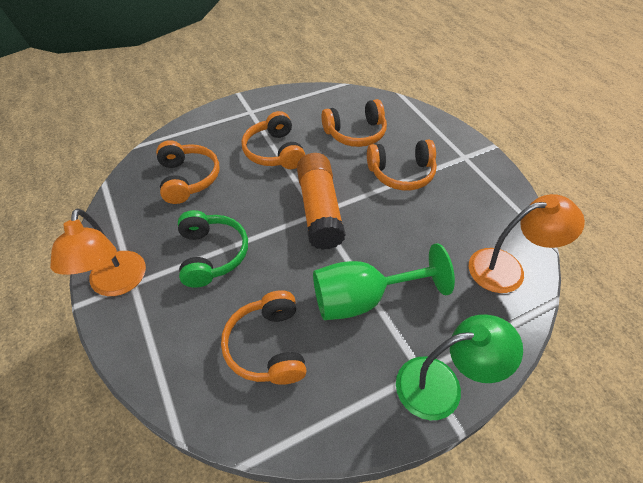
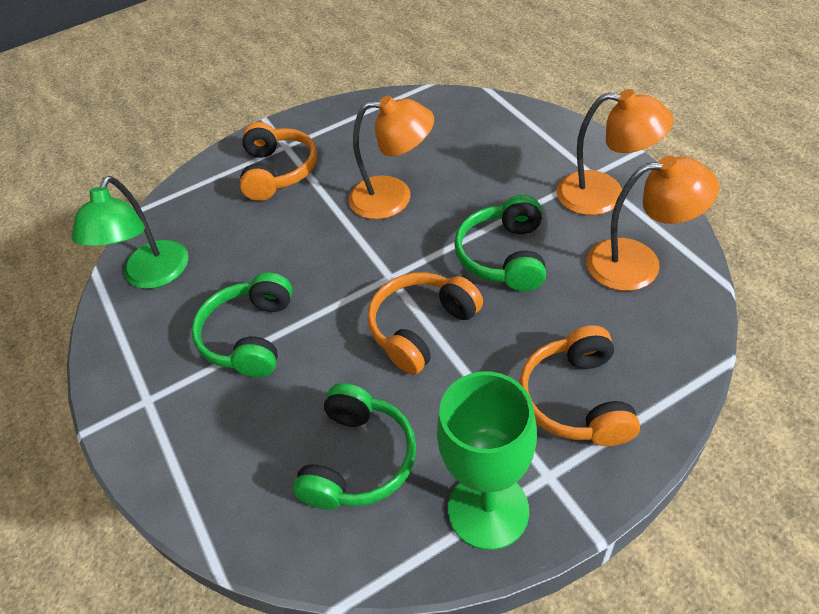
green headphones: 1 -> 3
orange glue stick: 1 -> 0
orange headphones: 5 -> 3
orange lamp: 2 -> 3

